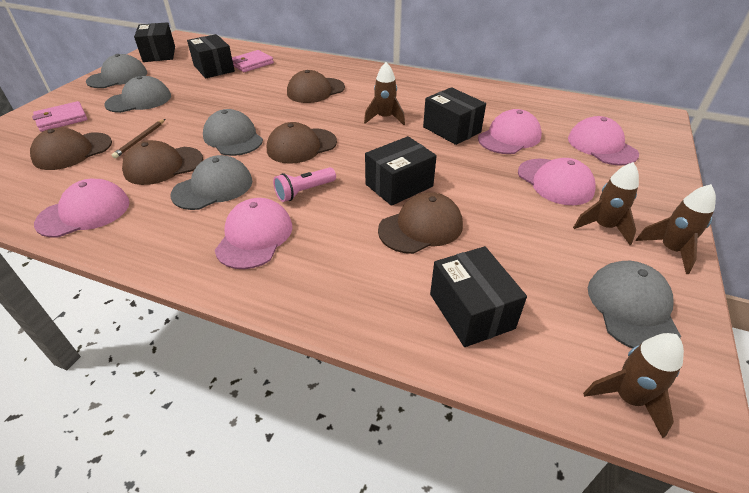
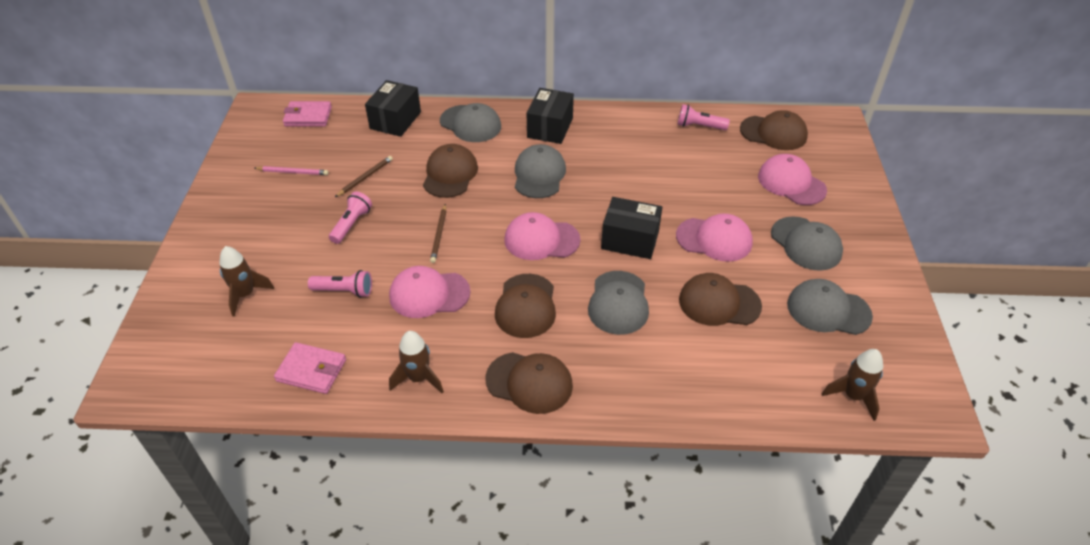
black box: 5 -> 3
brown pencil: 1 -> 2
brown rocket: 4 -> 3
pink cap: 5 -> 4
pink flashlight: 1 -> 3
pink pencil: 0 -> 1

